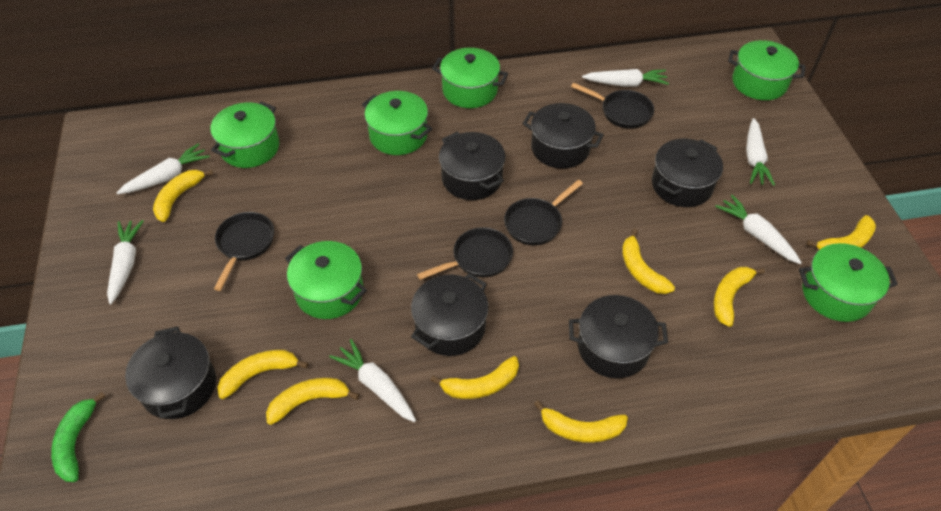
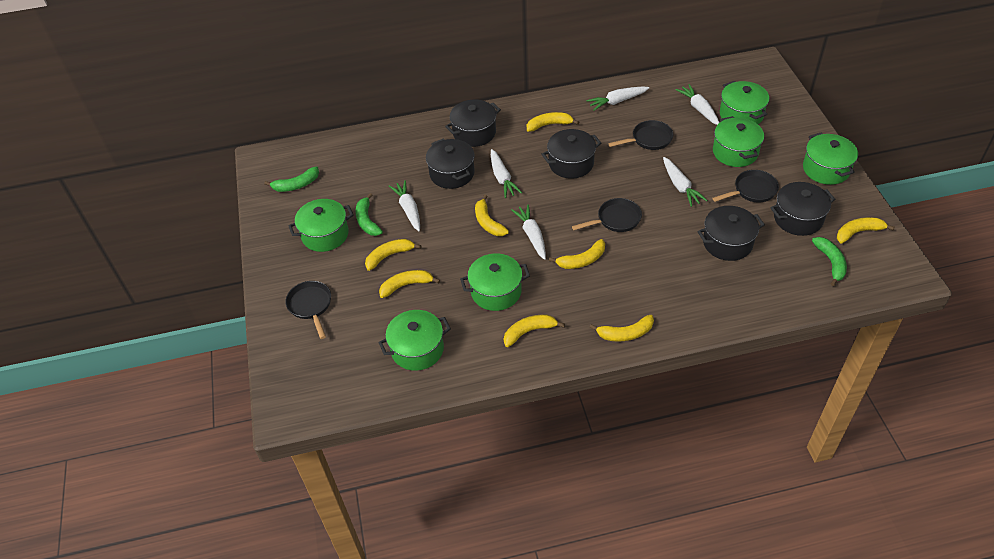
black pot: 6 -> 5
green banana: 1 -> 3

